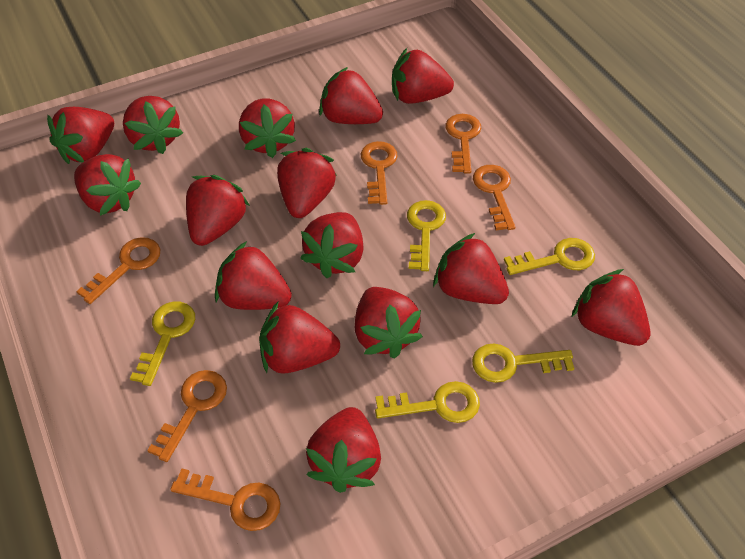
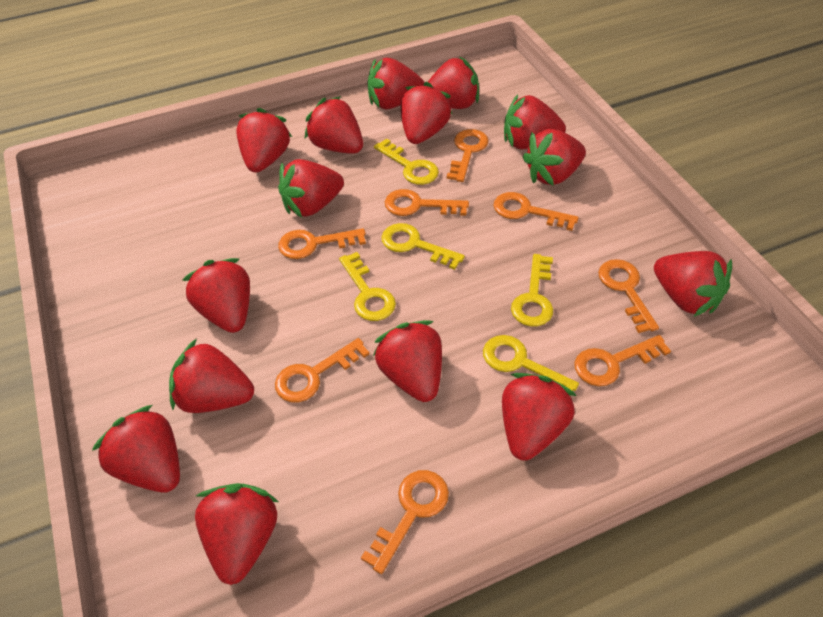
orange key: 6 -> 8

